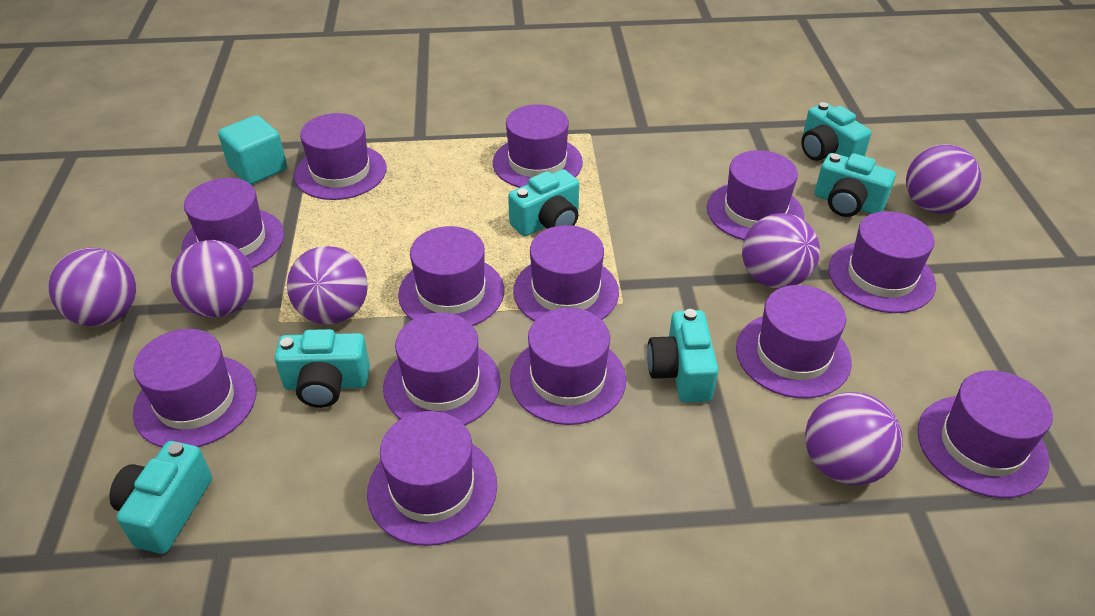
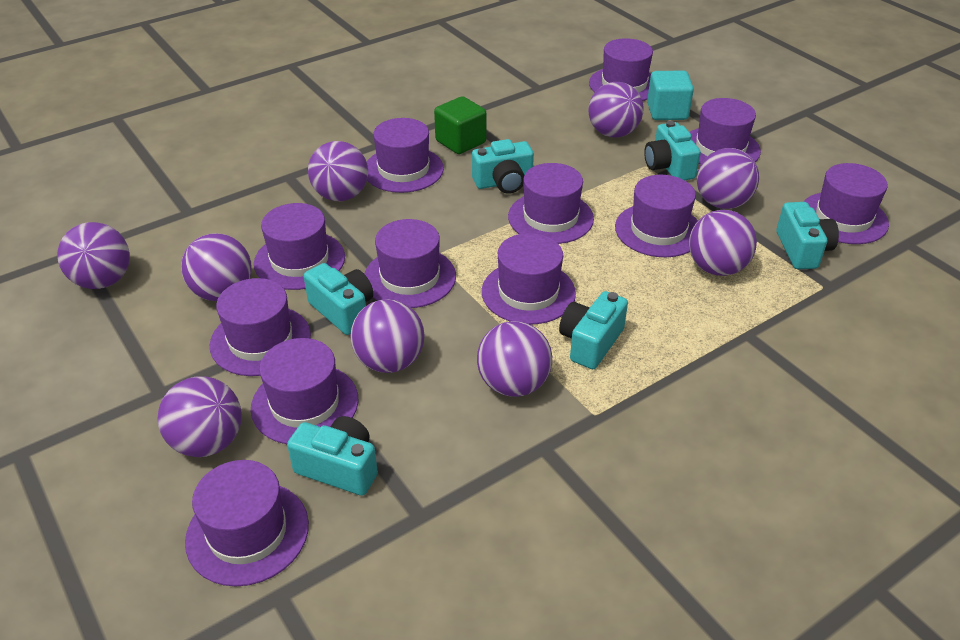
green cube: 0 -> 1
purple ball: 6 -> 9
purple hat: 13 -> 12

